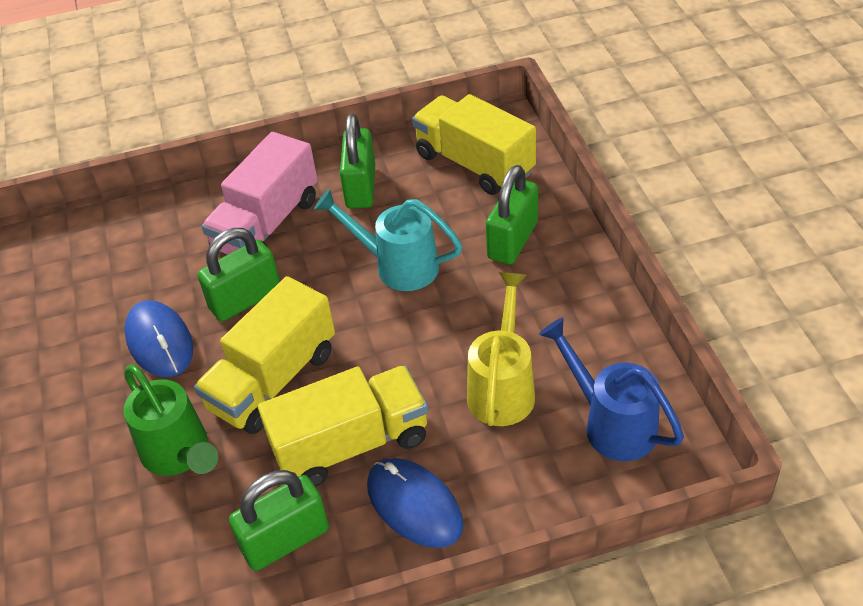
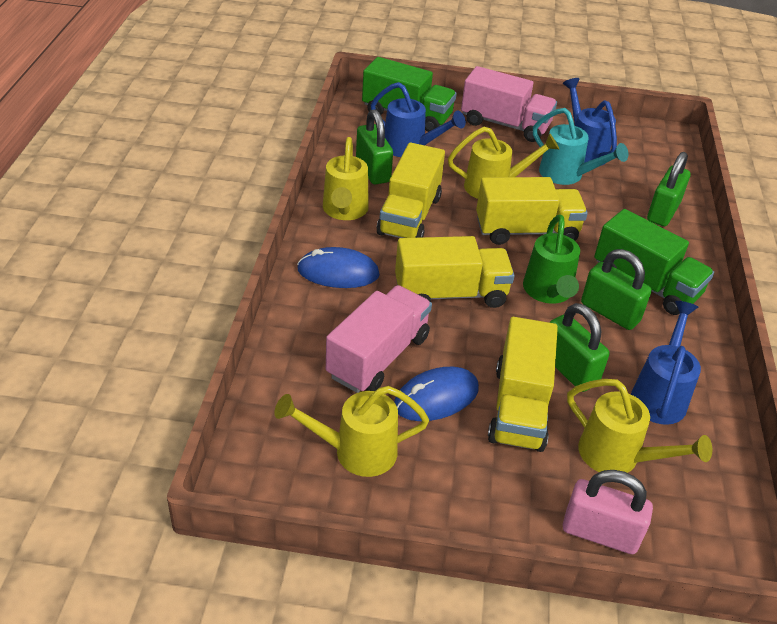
blue watering can: 1 -> 3
green truck: 0 -> 2
pink padlock: 0 -> 1
pink truck: 1 -> 2
yellow truck: 3 -> 4
yellow watering can: 1 -> 4

